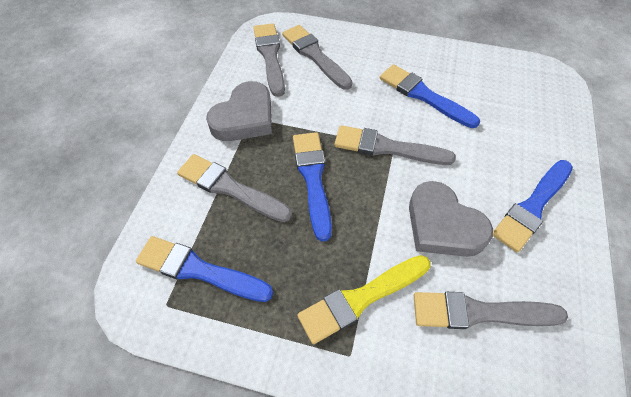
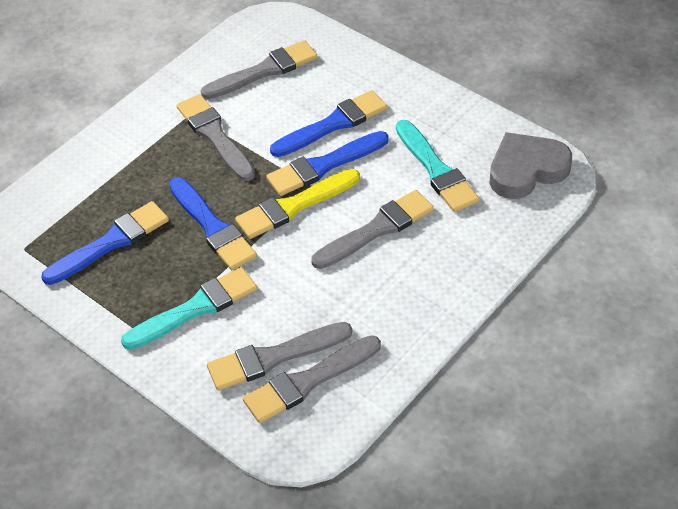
grey heart: 2 -> 1
turquoise brush: 0 -> 2

